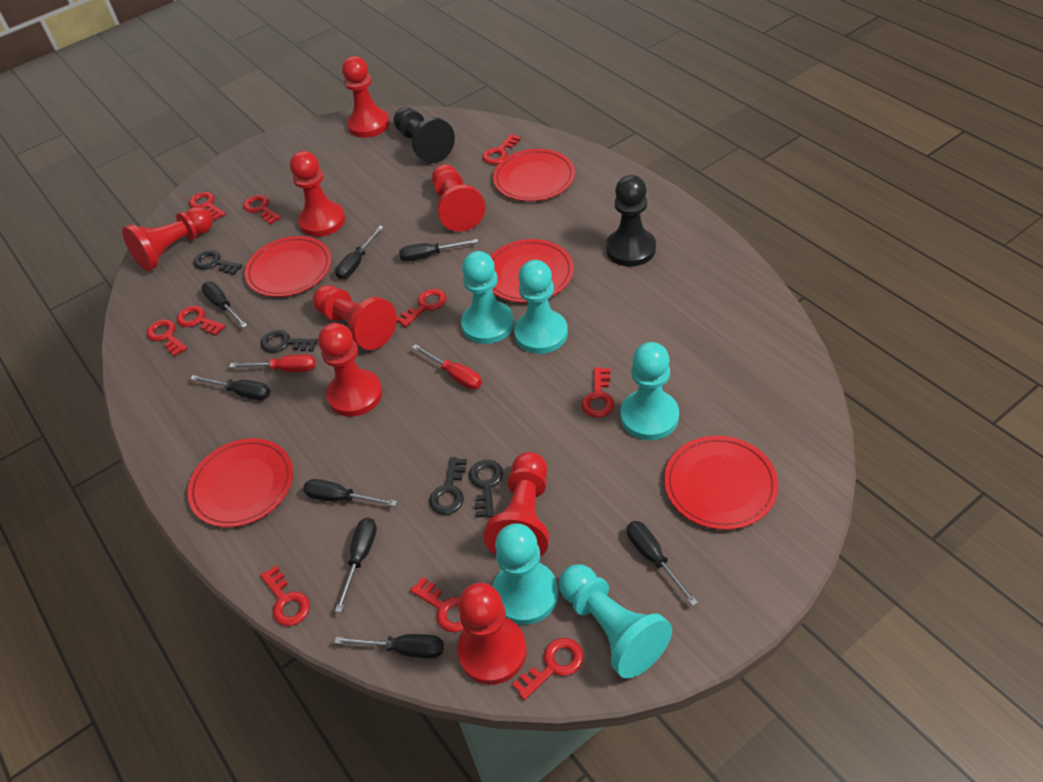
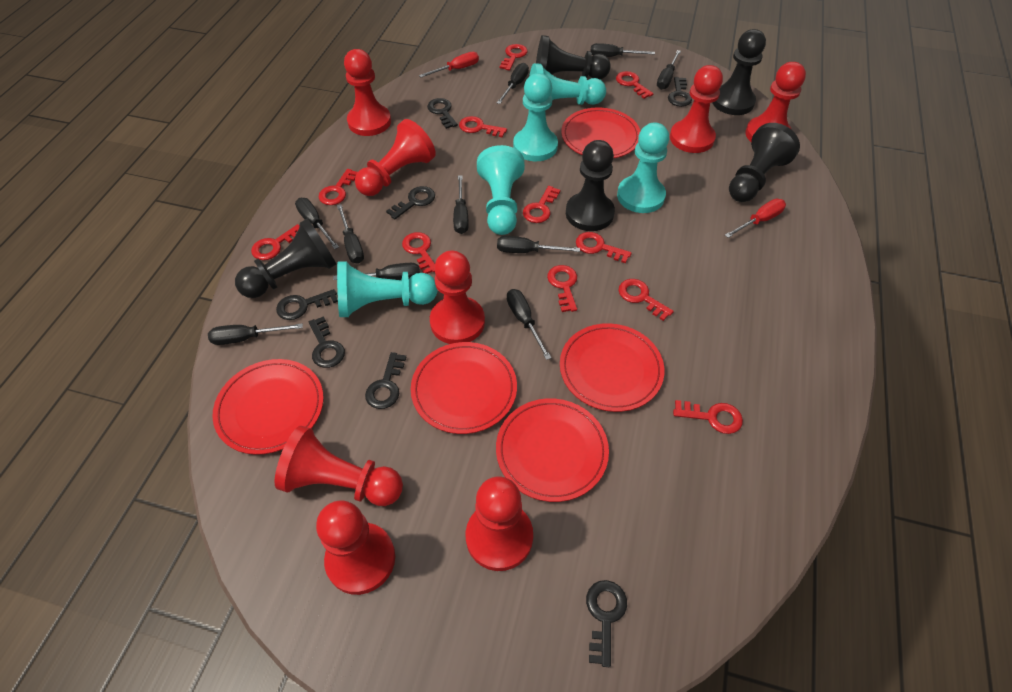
black key: 4 -> 7
black pawn: 2 -> 5
black screwdriver: 8 -> 10
red key: 10 -> 11

